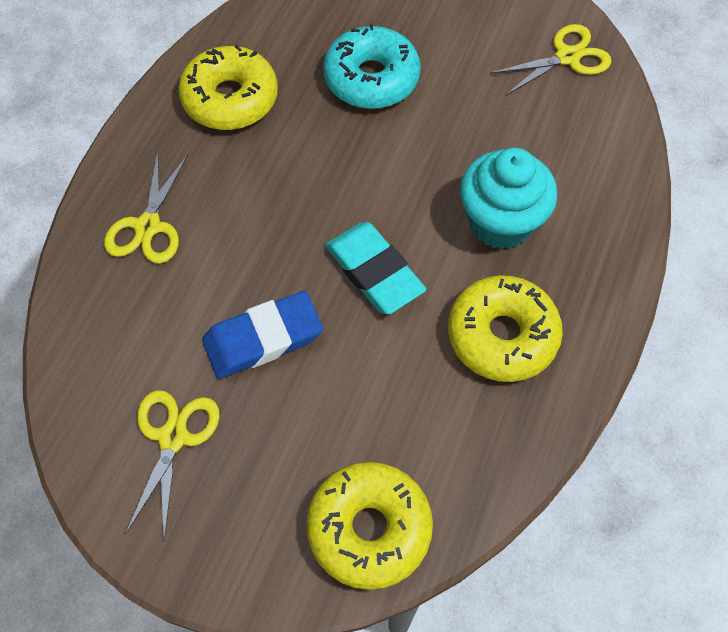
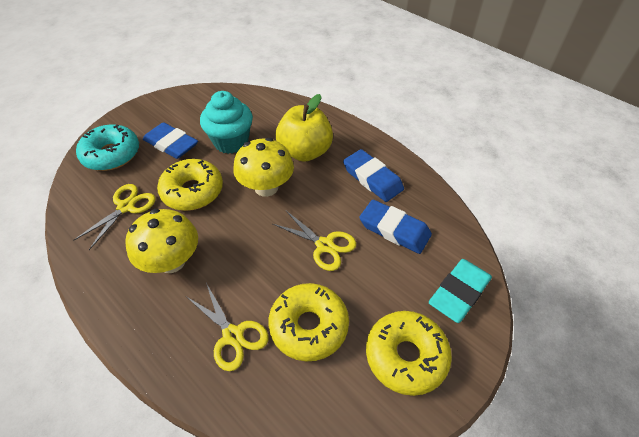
blue eraser: 1 -> 3
yellow apple: 0 -> 1
yellow mushroom: 0 -> 2

